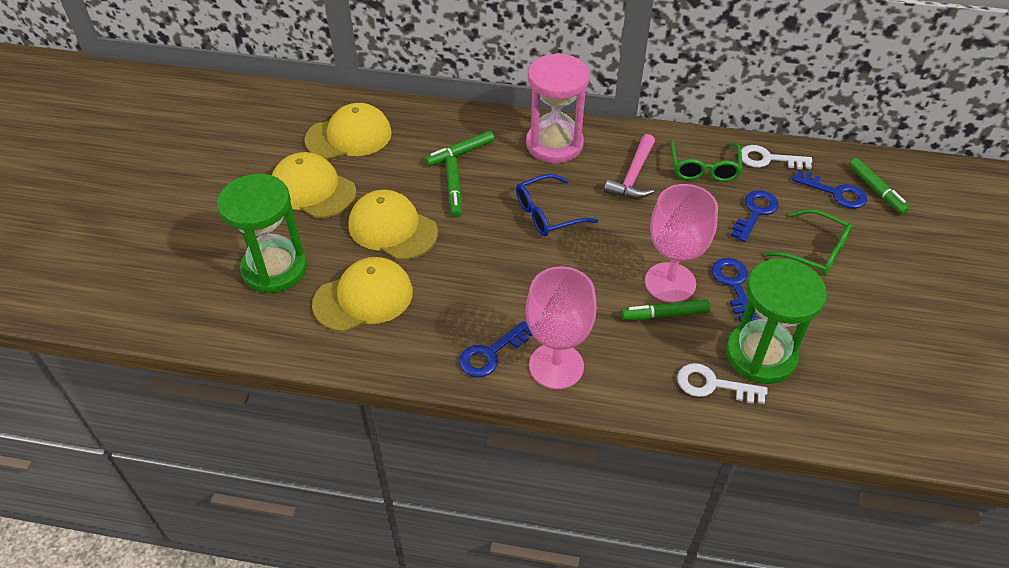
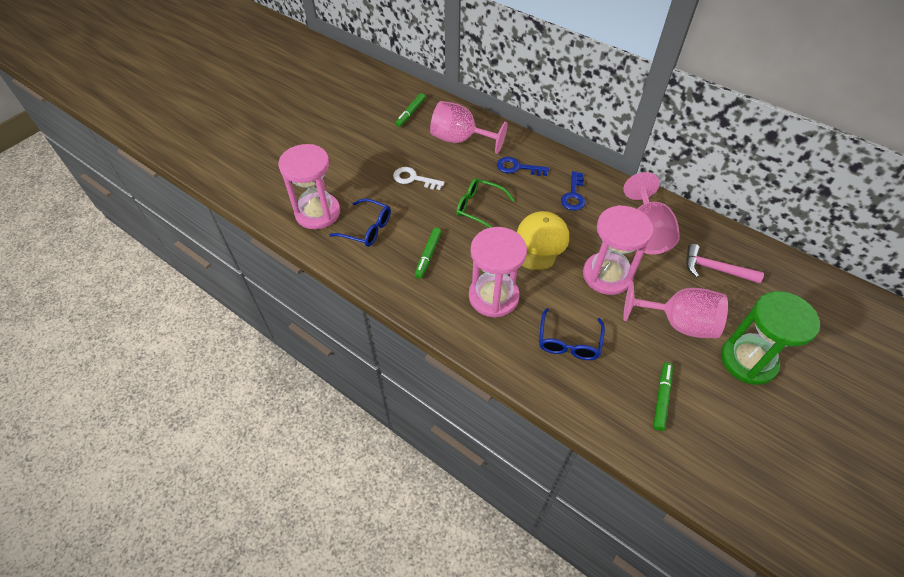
blue glasses: 1 -> 2
blue key: 4 -> 2
green glasses: 2 -> 1
green hourglass: 2 -> 1
green marker: 4 -> 3
pink goblet: 2 -> 3
pink hourglass: 1 -> 3
white key: 2 -> 1
yellow cap: 4 -> 1

